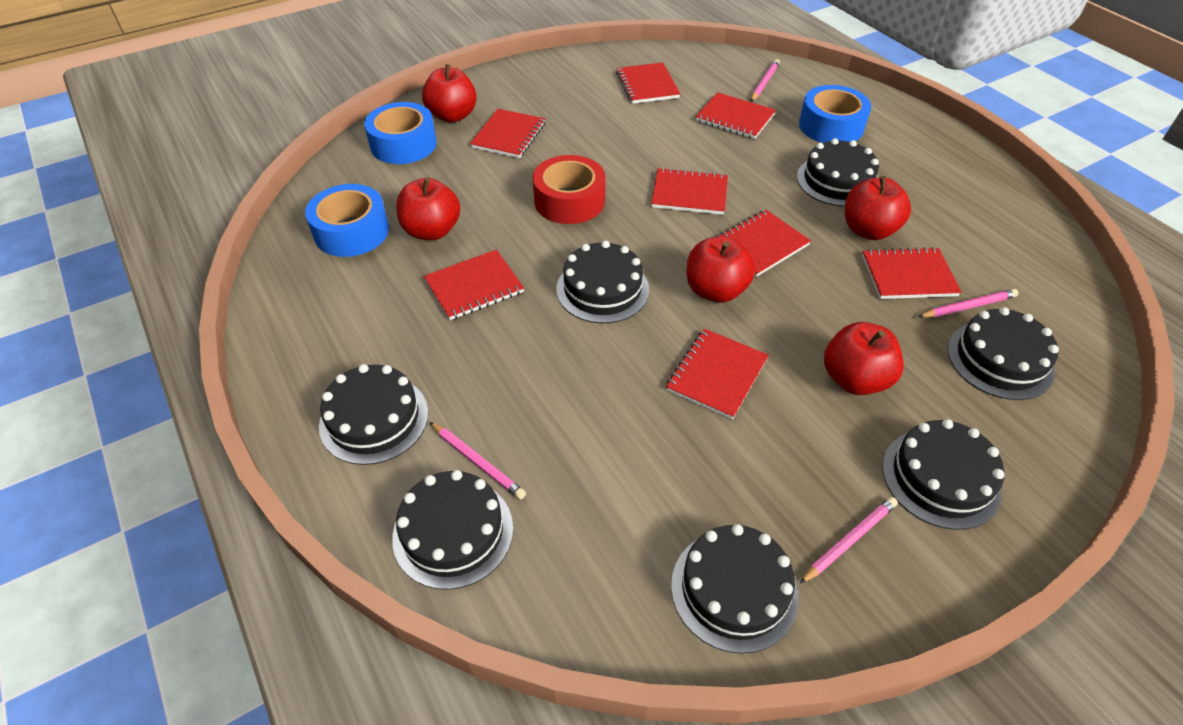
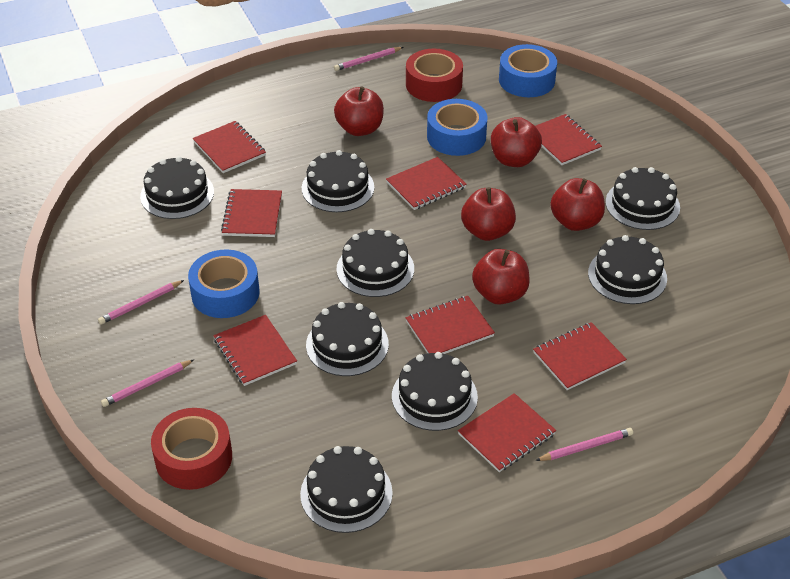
black cake: 7 -> 8
red tape: 1 -> 2

